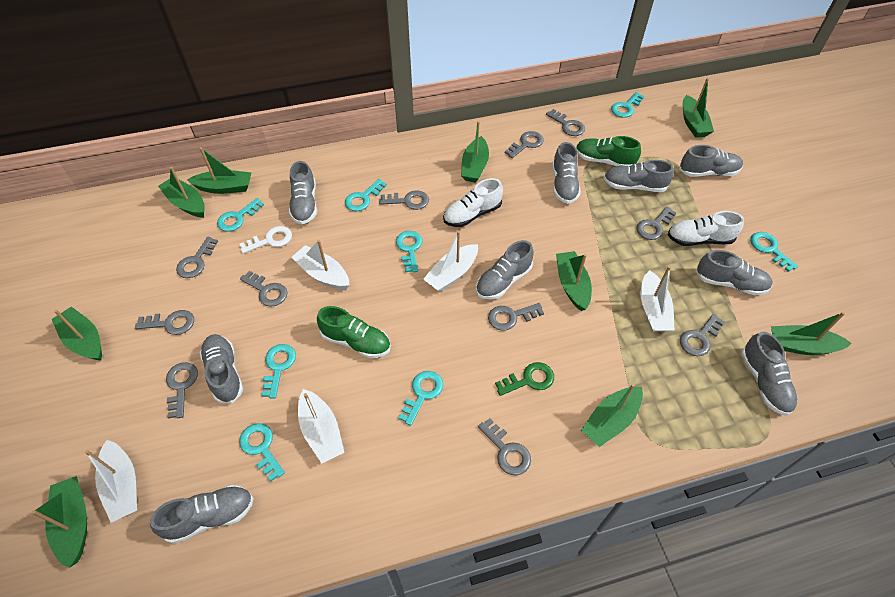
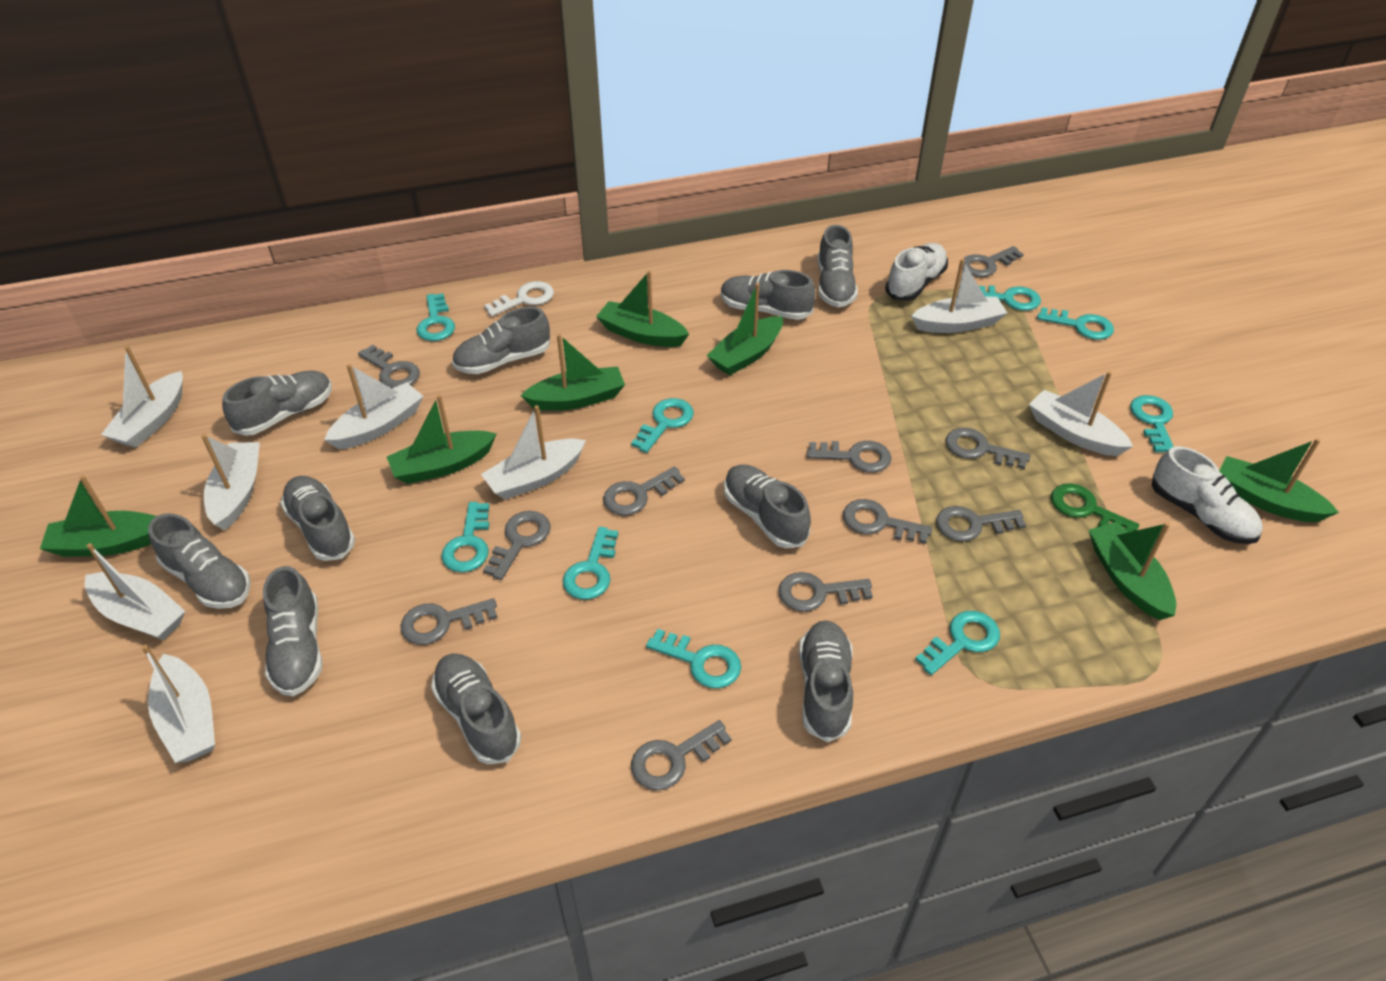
green boat: 9 -> 7
green shoe: 2 -> 0
grey shoe: 9 -> 10
turquoise key: 8 -> 9
white boat: 5 -> 8

